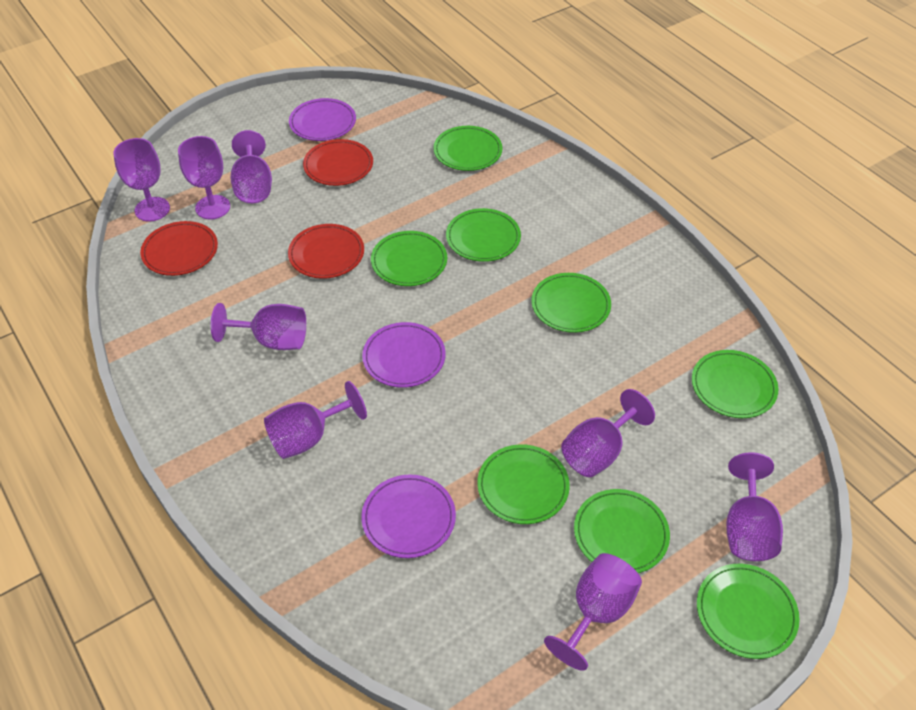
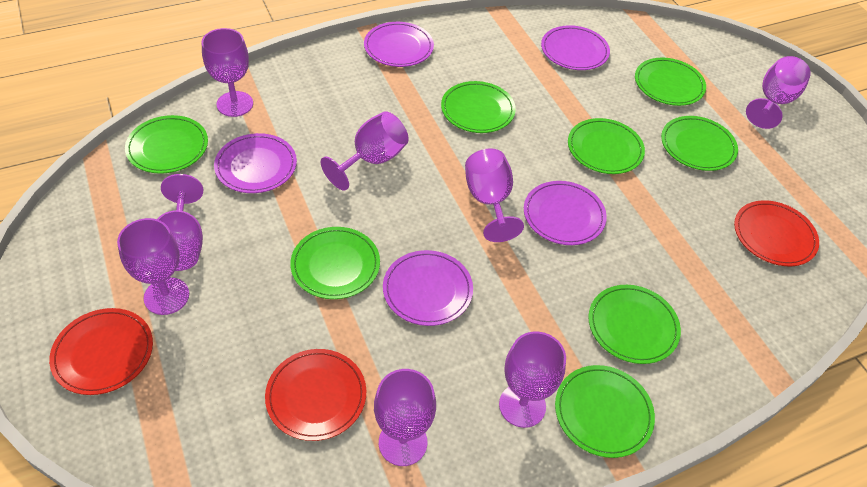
purple plate: 3 -> 5

